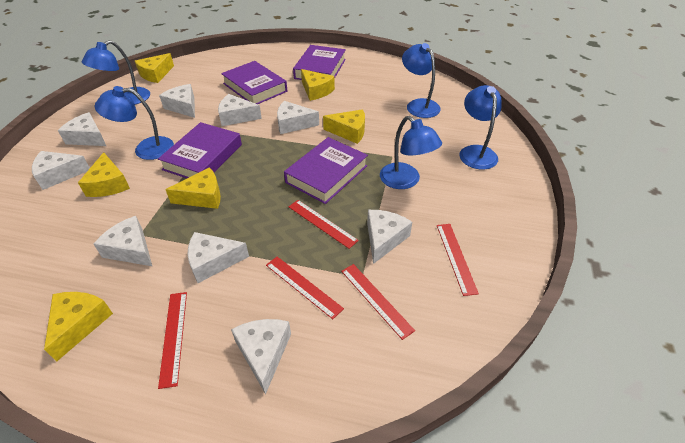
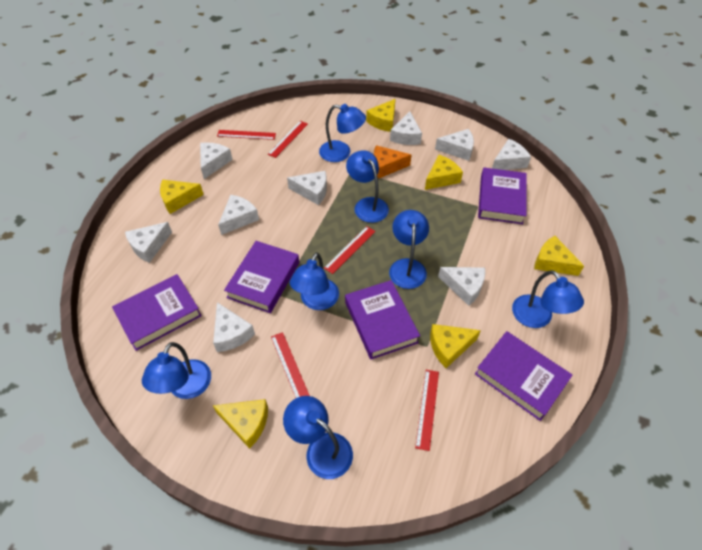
blue lamp: 5 -> 7
orange cheese: 0 -> 1
purple book: 4 -> 5

